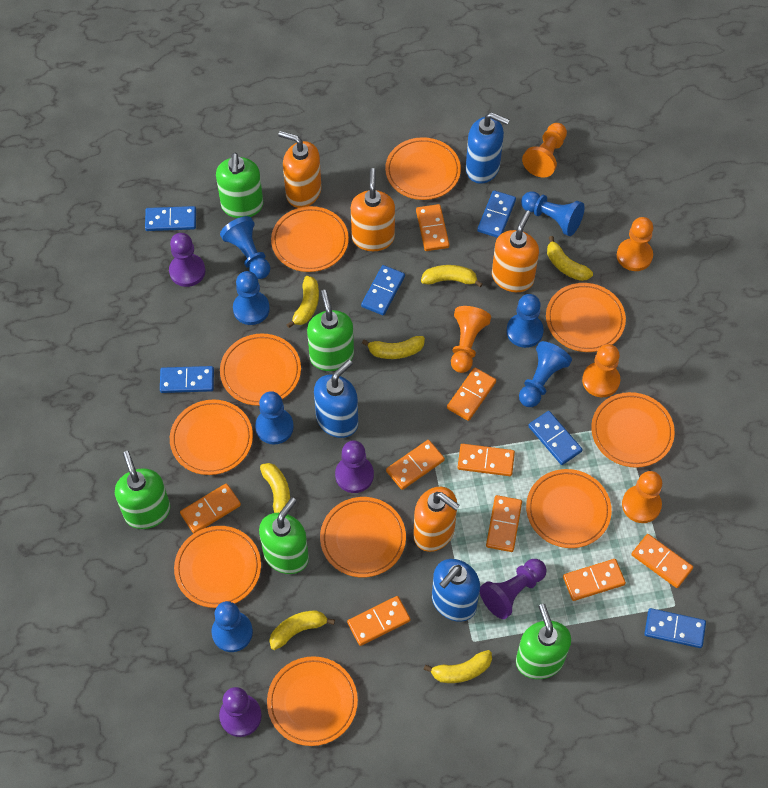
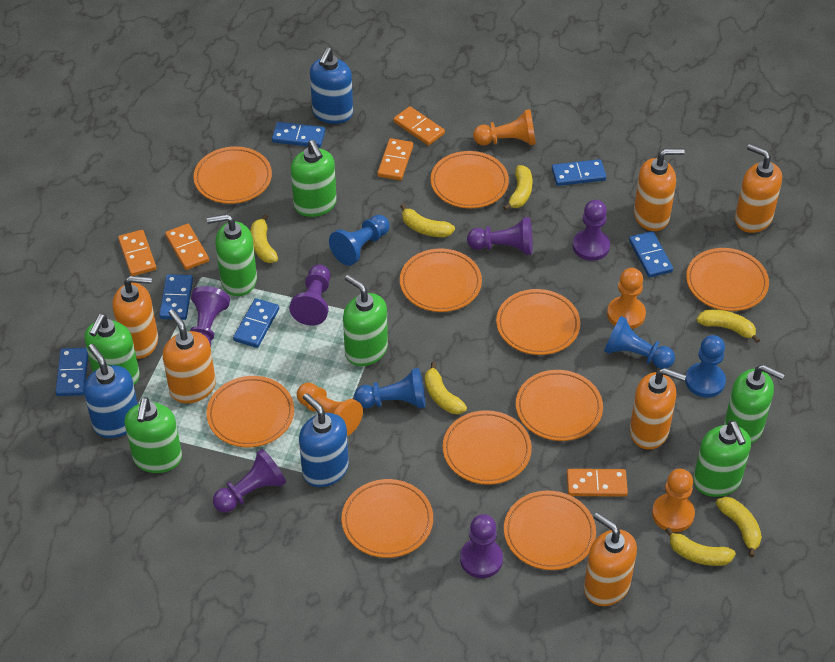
blue pawn: 7 -> 4
green soap dispenser: 5 -> 7
orange domino: 9 -> 5
orange pawn: 5 -> 4
orange soap dispenser: 4 -> 6
purple pawn: 4 -> 6

